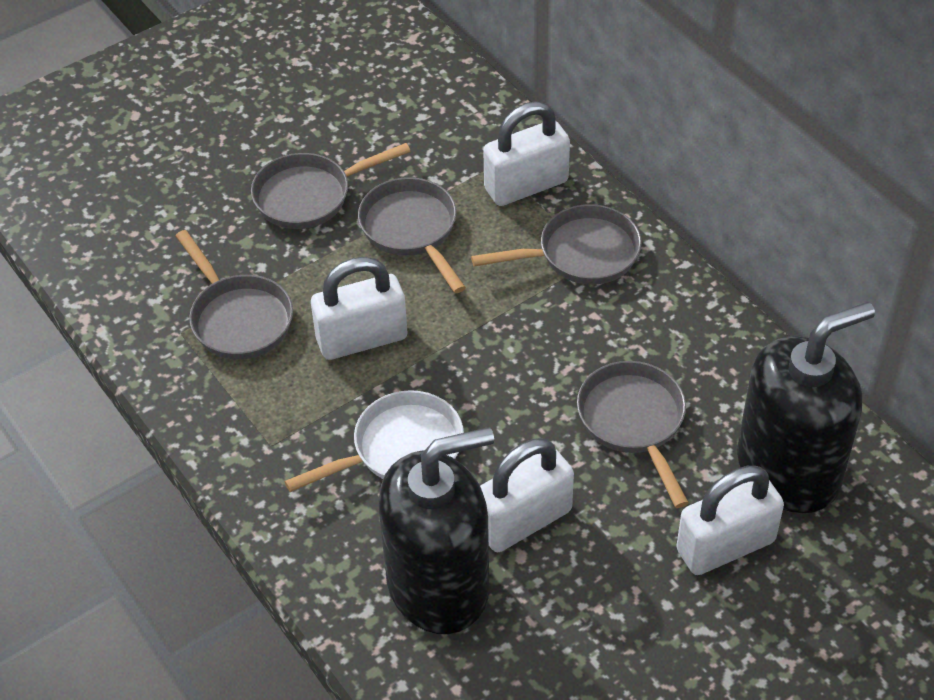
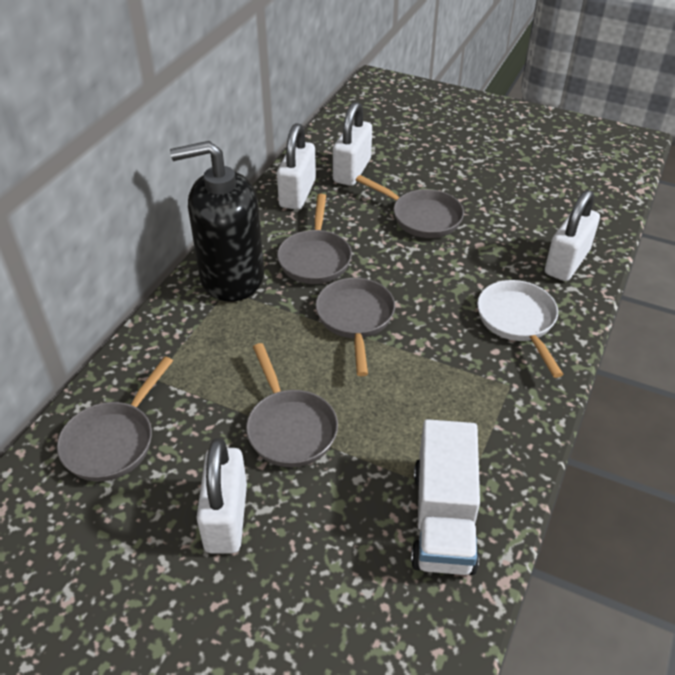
black soap dispenser: 2 -> 1
white truck: 0 -> 1

